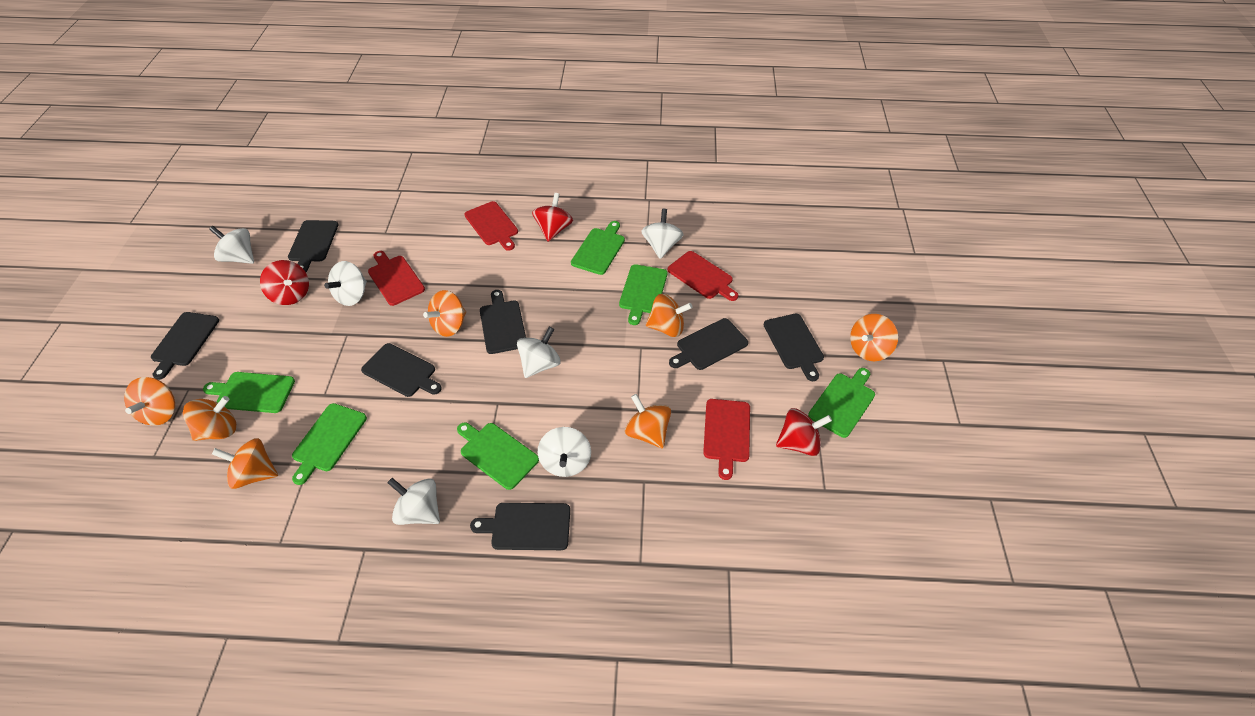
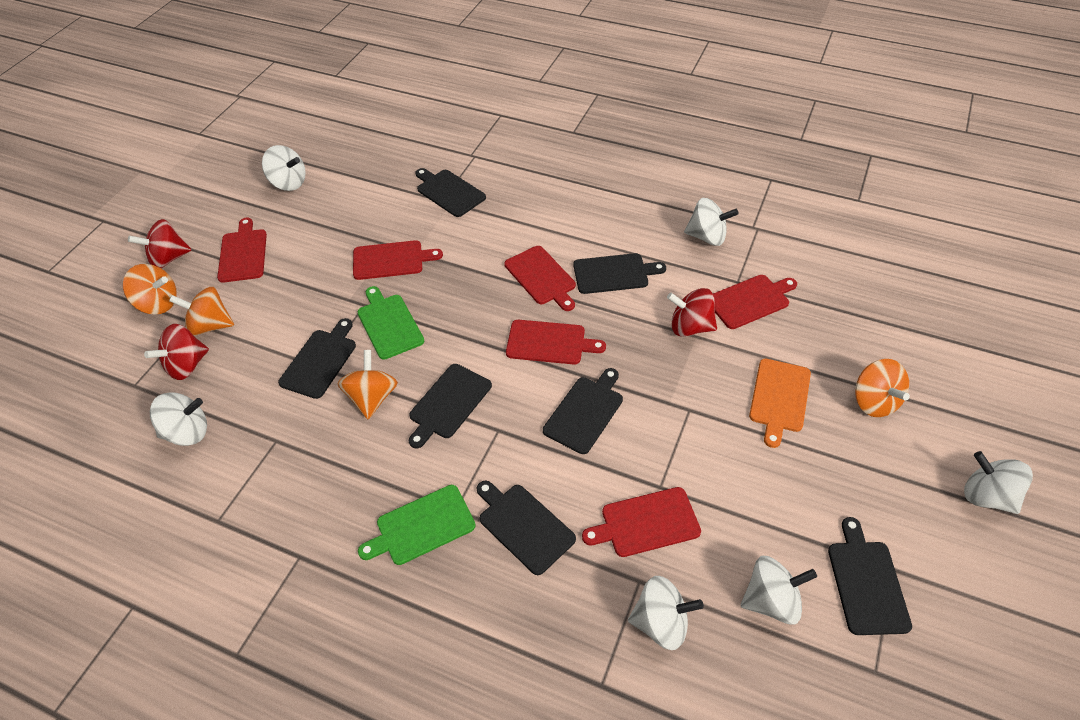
green cutting board: 6 -> 2
orange cutting board: 0 -> 1
orange spinning top: 7 -> 4
red cutting board: 4 -> 6

